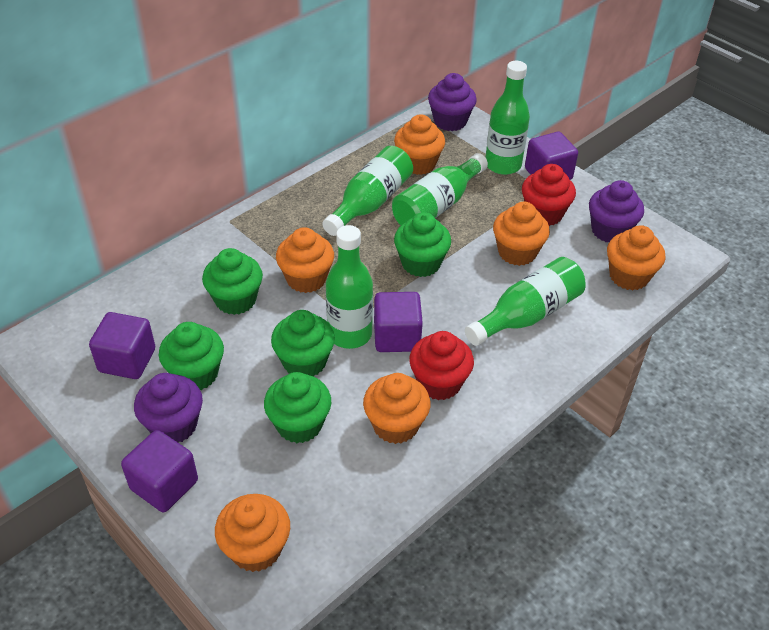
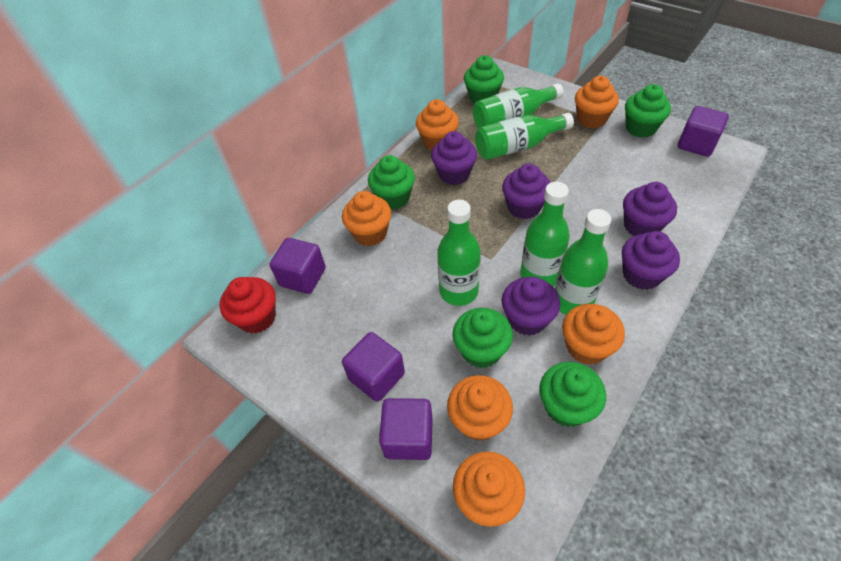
purple cupcake: 3 -> 5
red cupcake: 2 -> 1

